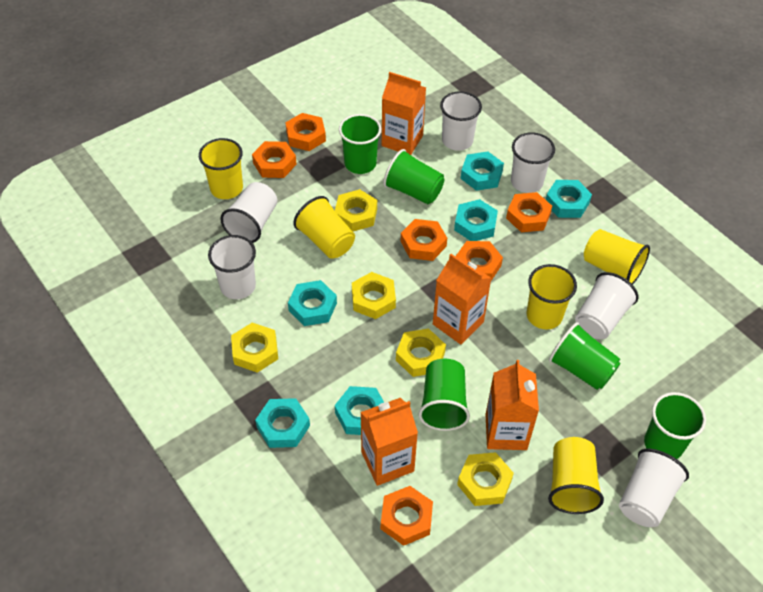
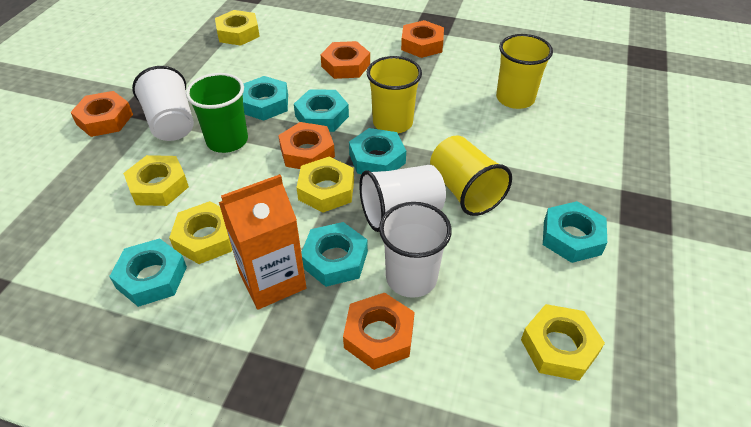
green cup: 5 -> 1
orange carton: 4 -> 1
orange nut: 6 -> 5
white cup: 6 -> 3
yellow cup: 5 -> 3

